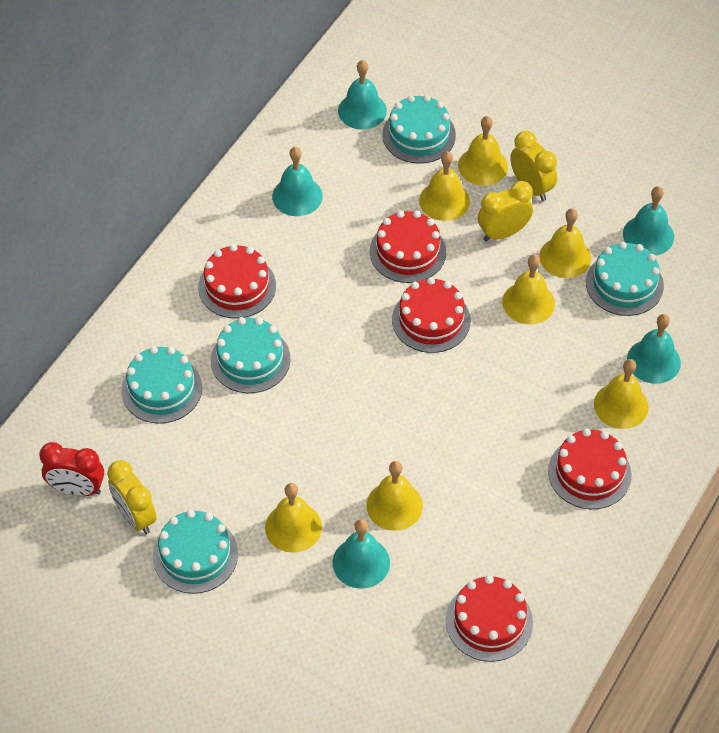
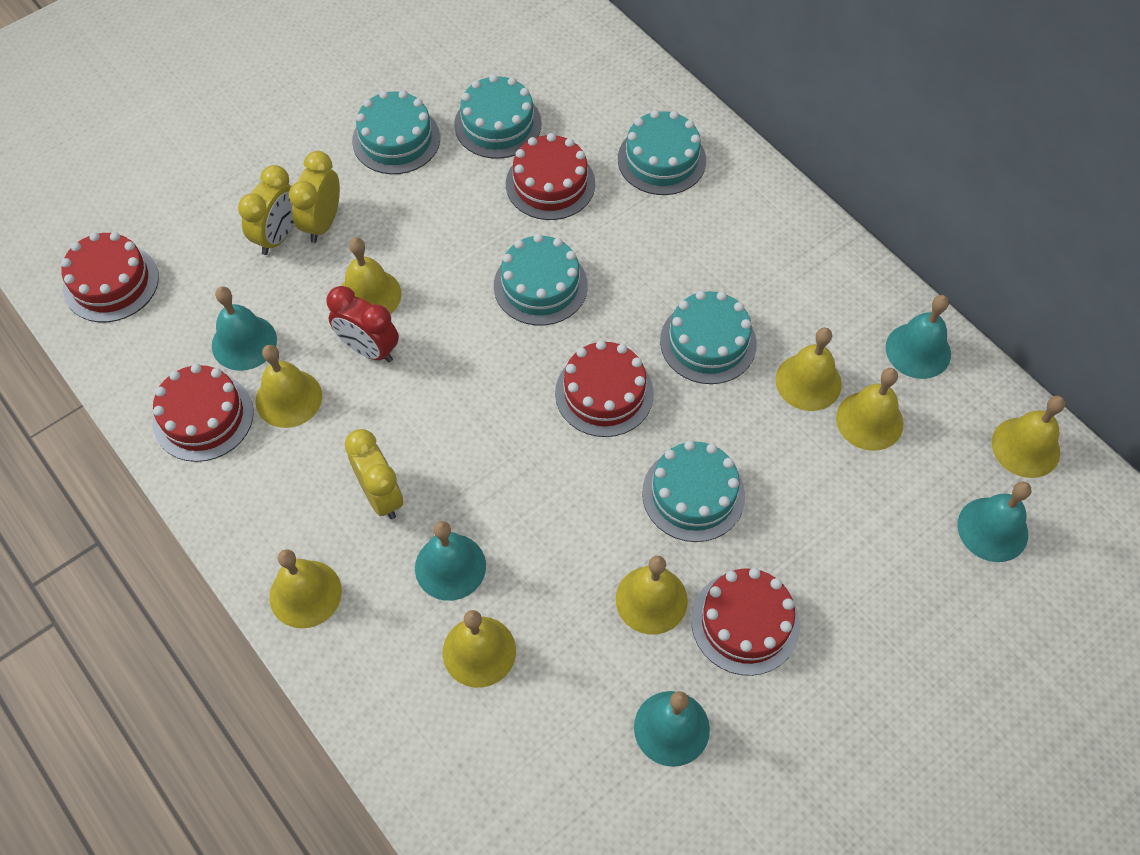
turquoise cake: 5 -> 6
yellow bell: 7 -> 8

